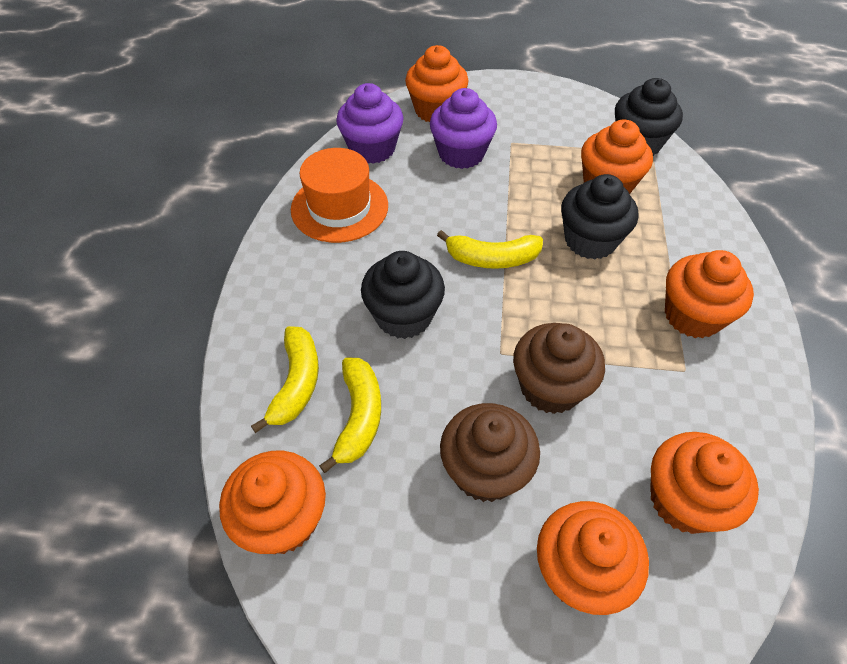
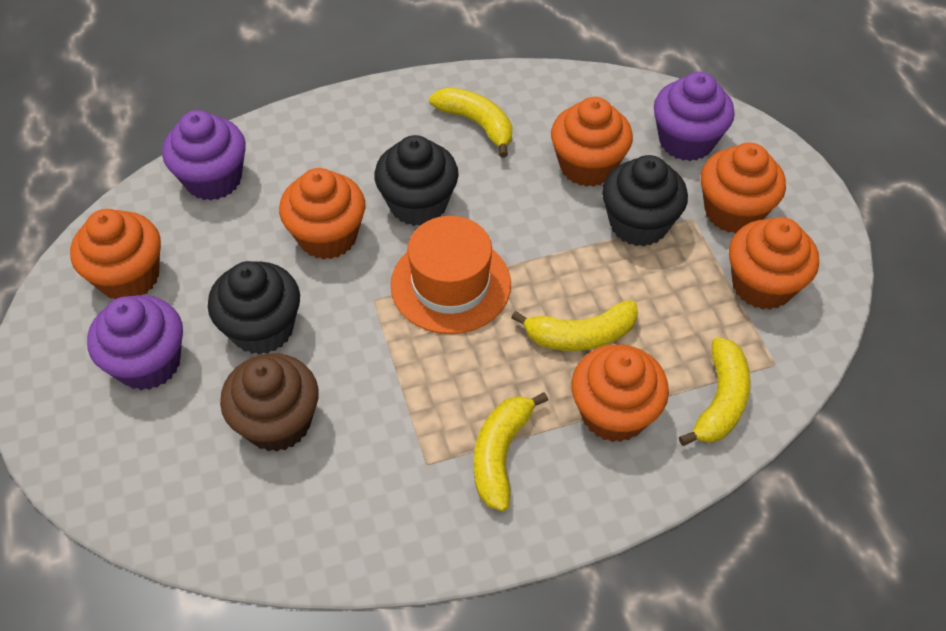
brown cupcake: 2 -> 1
purple cupcake: 2 -> 3
yellow banana: 3 -> 4

